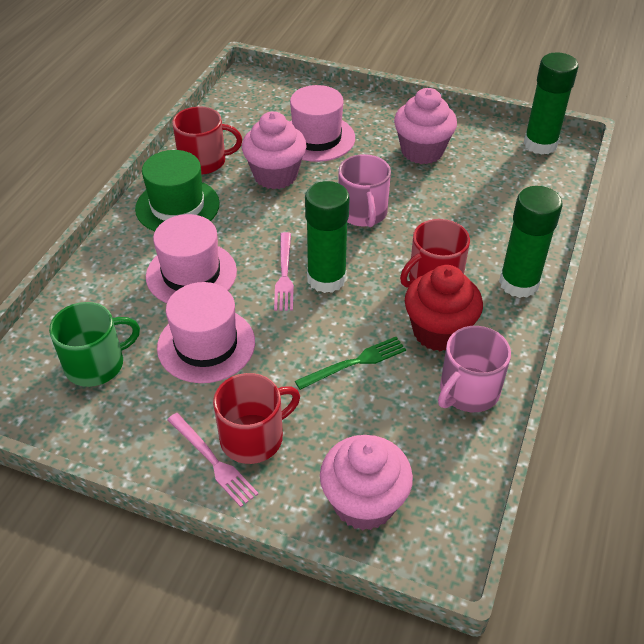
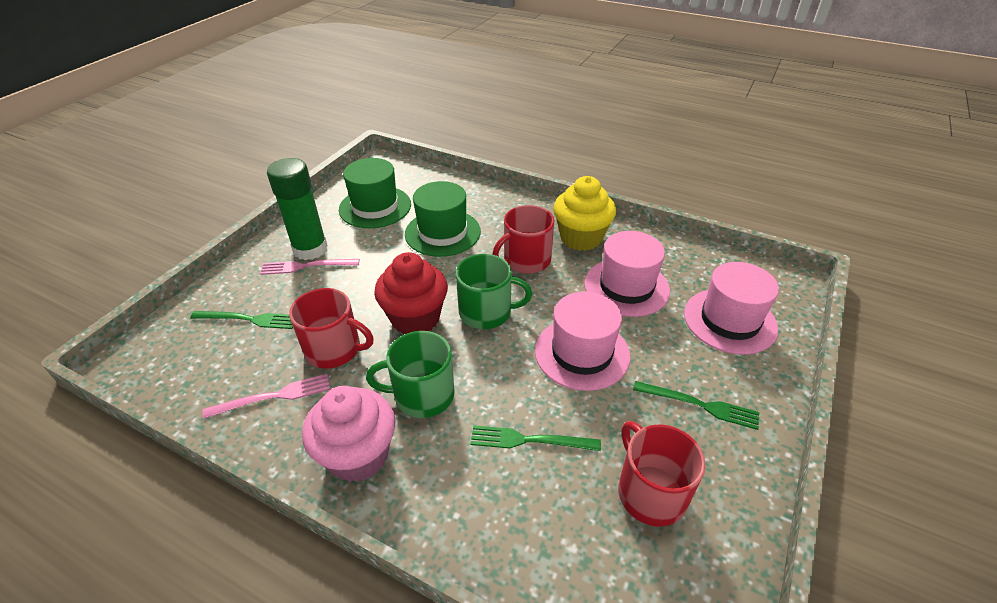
green fork: 1 -> 3
green glue stick: 3 -> 1
green hat: 1 -> 2
green mug: 1 -> 2
pink cupcake: 3 -> 1
pink mug: 2 -> 0
yellow cupcake: 0 -> 1

